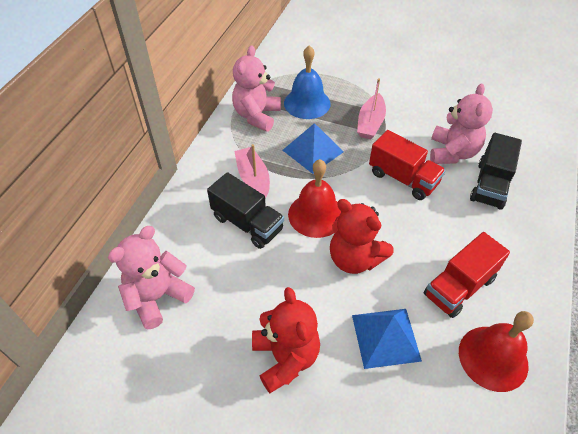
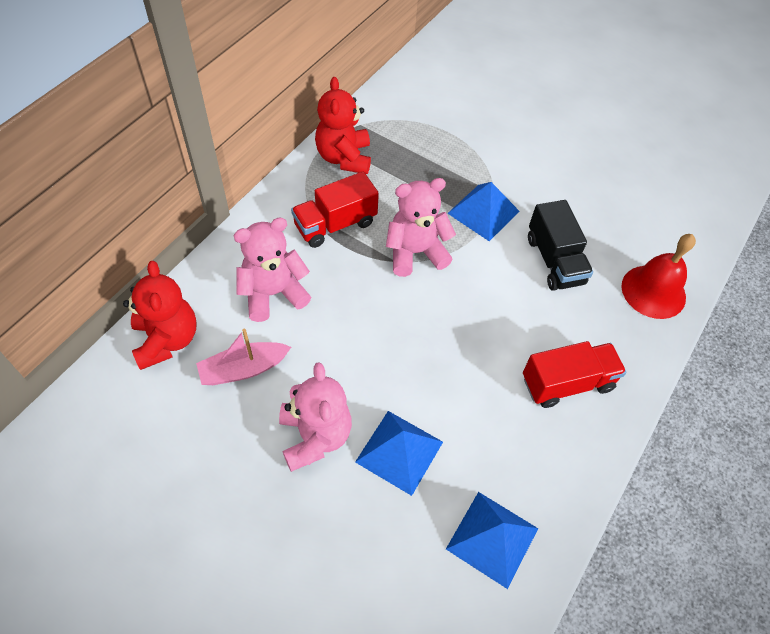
black truck: 2 -> 1
blue bell: 1 -> 0
blue pyramid: 2 -> 3
pink boat: 2 -> 1
red bell: 2 -> 1

